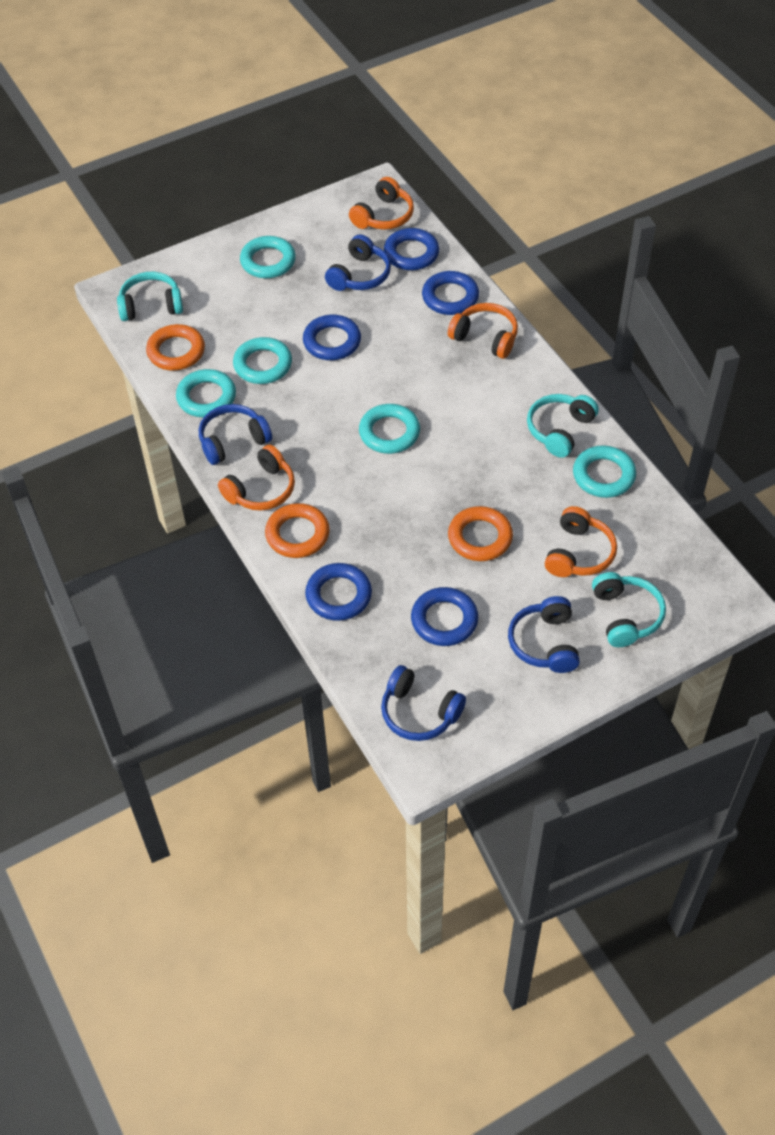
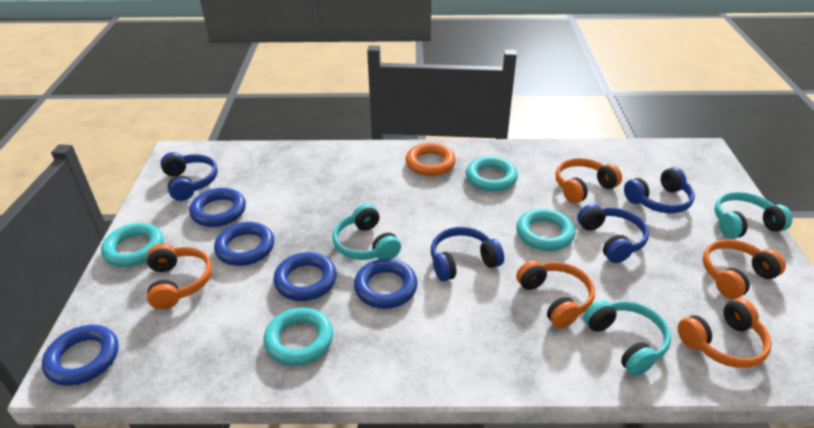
orange headphones: 4 -> 5
orange ring: 3 -> 1
turquoise ring: 5 -> 4

